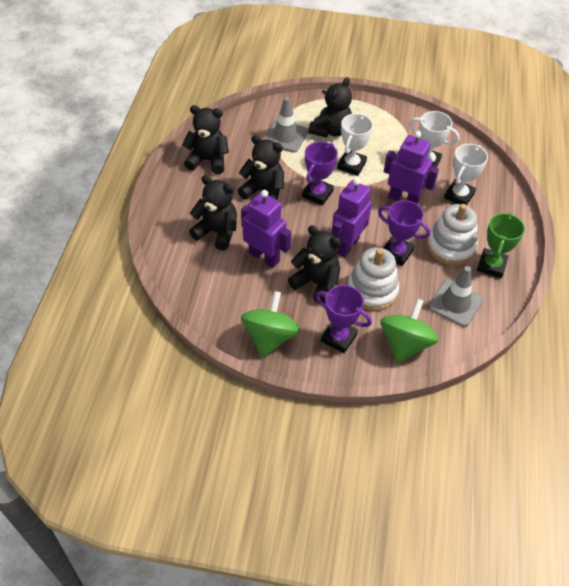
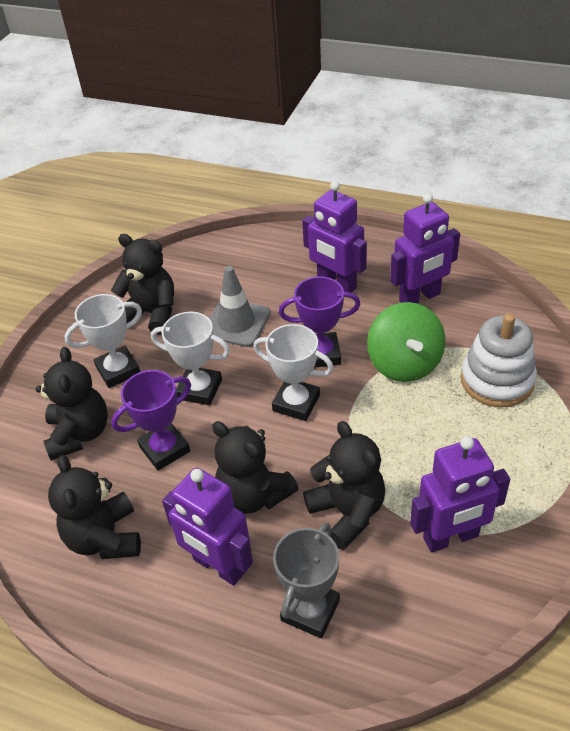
green spinning top: 2 -> 1
green trophy: 1 -> 0
grey traffic cone: 2 -> 1
grey trophy: 0 -> 1
purple robot: 3 -> 4
purple trophy: 3 -> 2
white stacking toy: 2 -> 1

